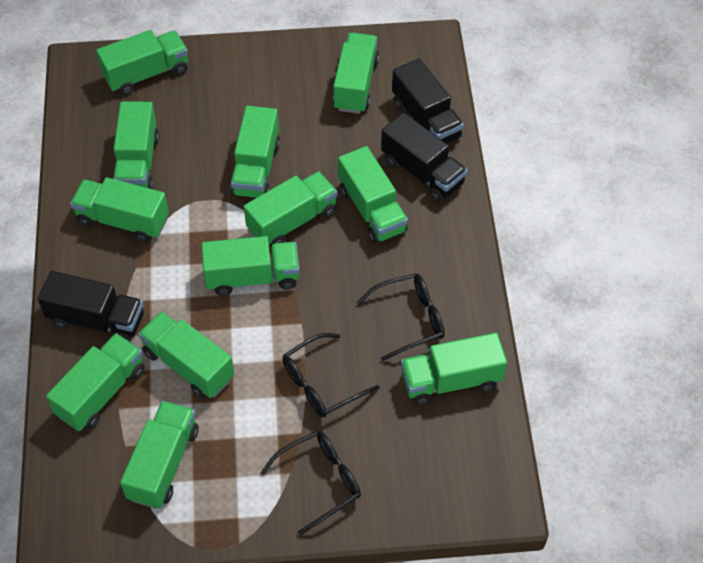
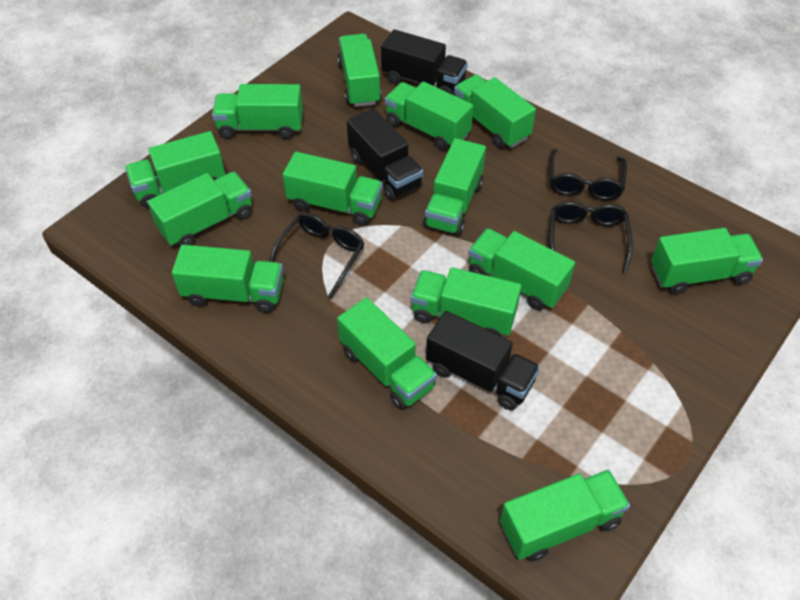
green truck: 12 -> 14

